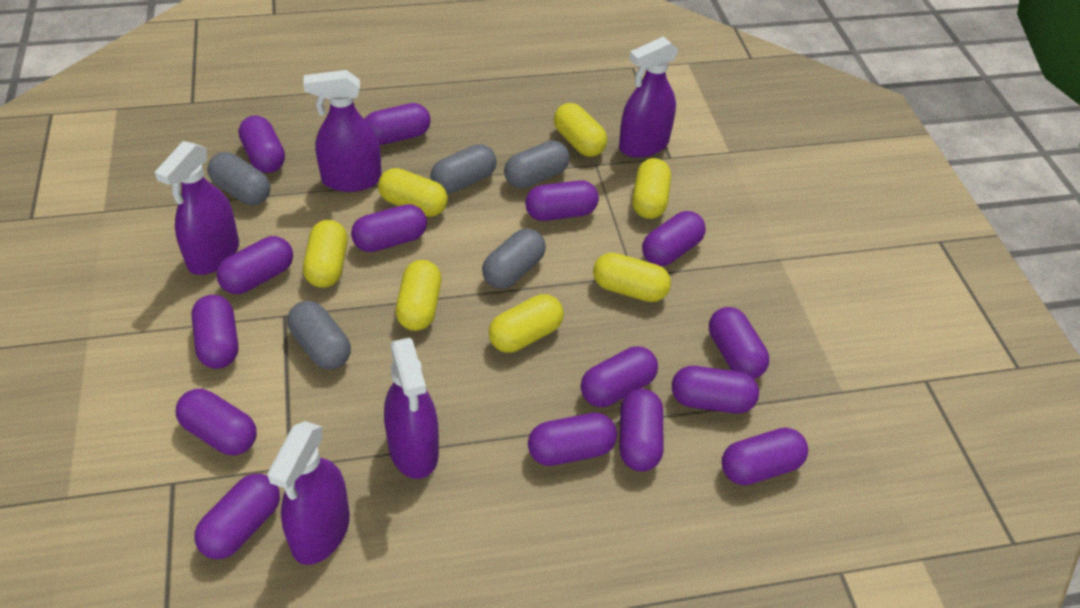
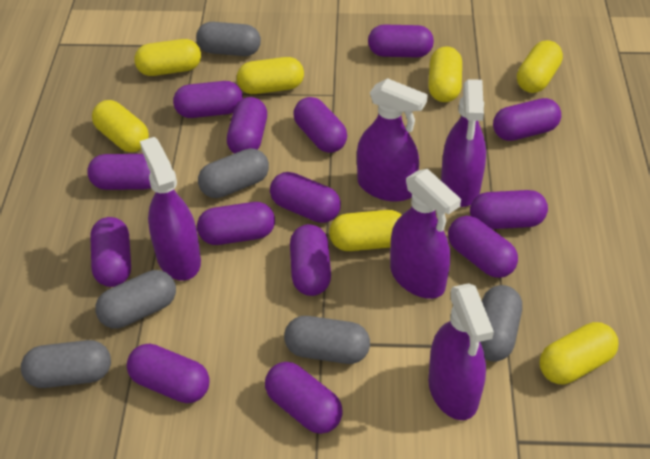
grey capsule: 5 -> 6
purple capsule: 15 -> 14

